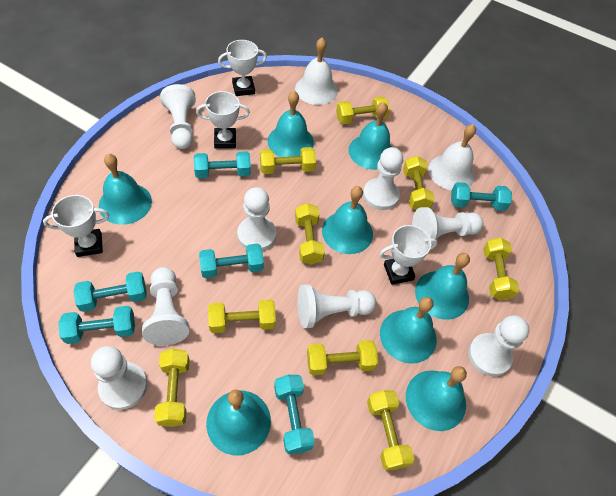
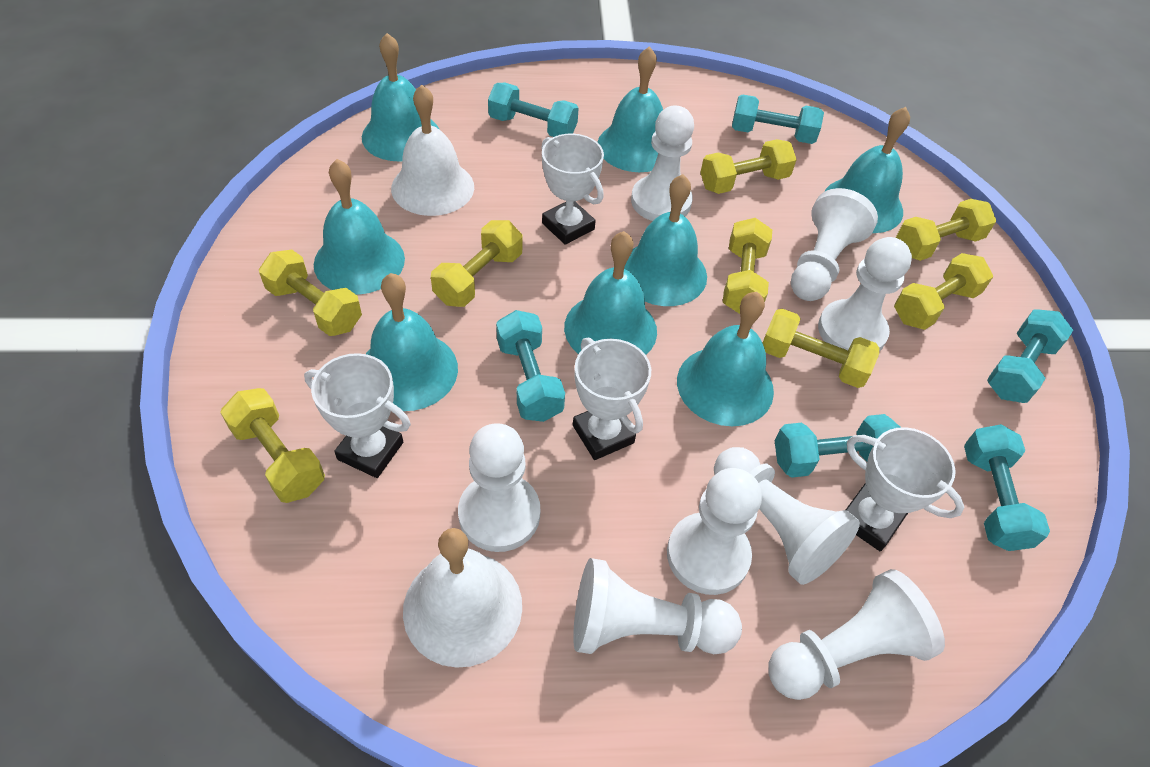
yellow dumbbell: 9 -> 8

